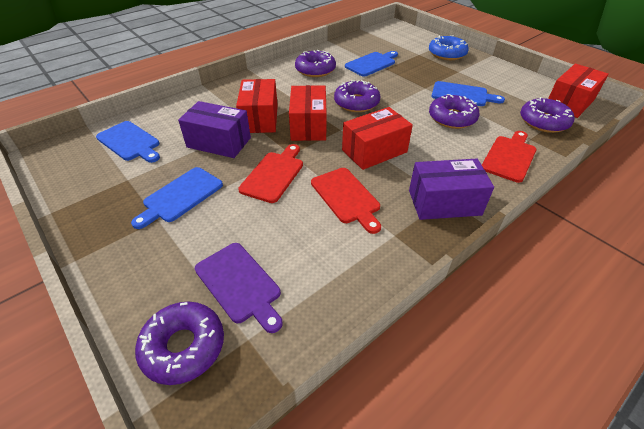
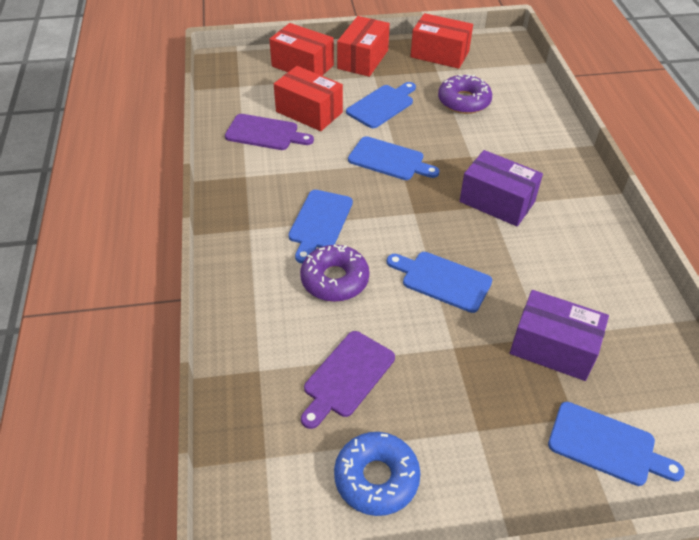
blue cutting board: 4 -> 5
purple cutting board: 1 -> 2
purple donut: 5 -> 2
red cutting board: 3 -> 0

